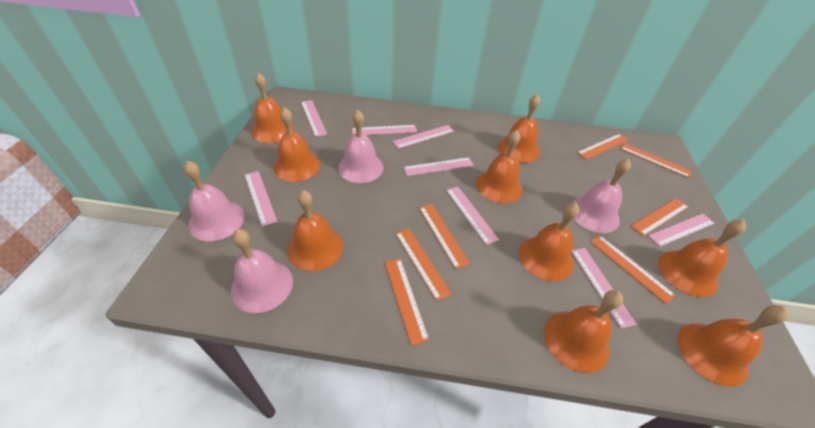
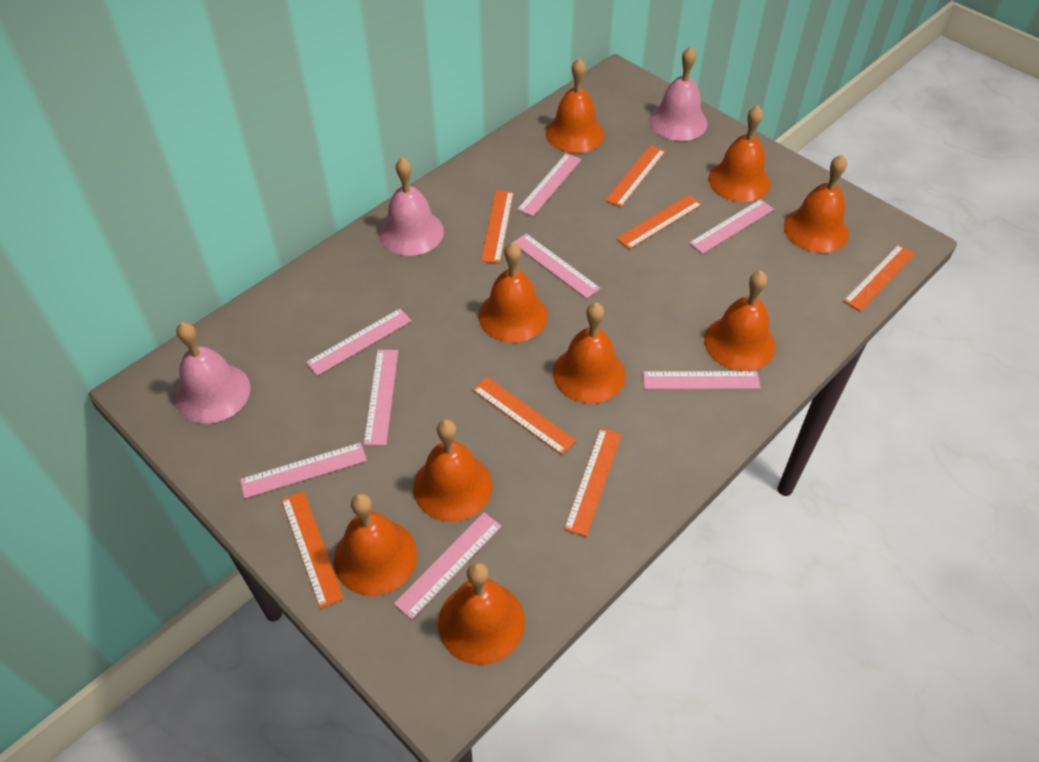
pink bell: 4 -> 3

